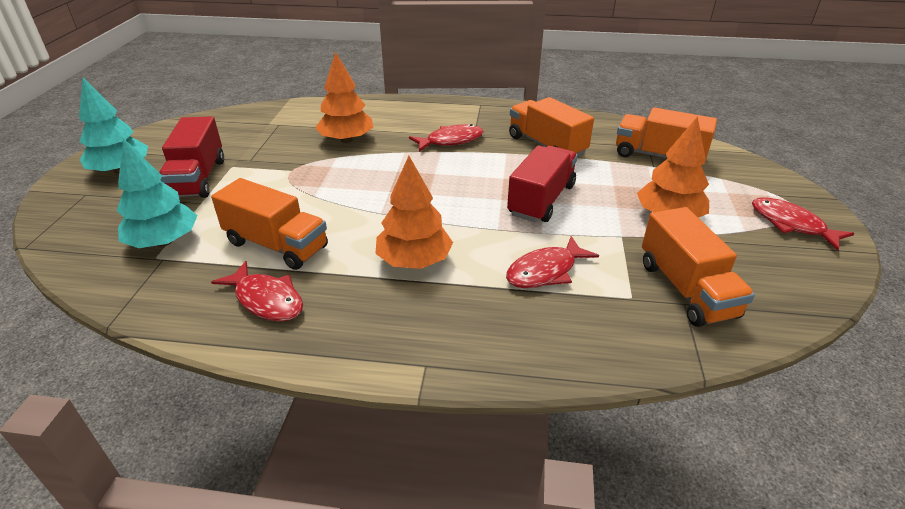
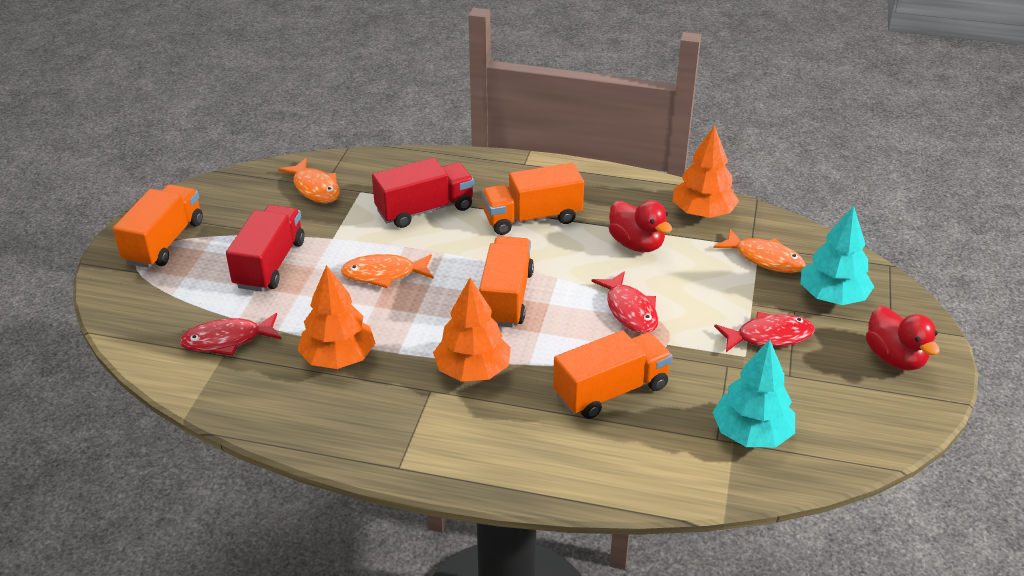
orange fish: 0 -> 3
red duck: 0 -> 2
red fish: 4 -> 3

